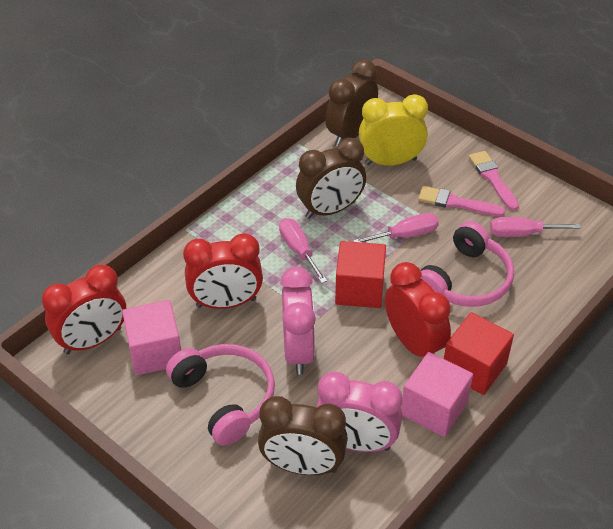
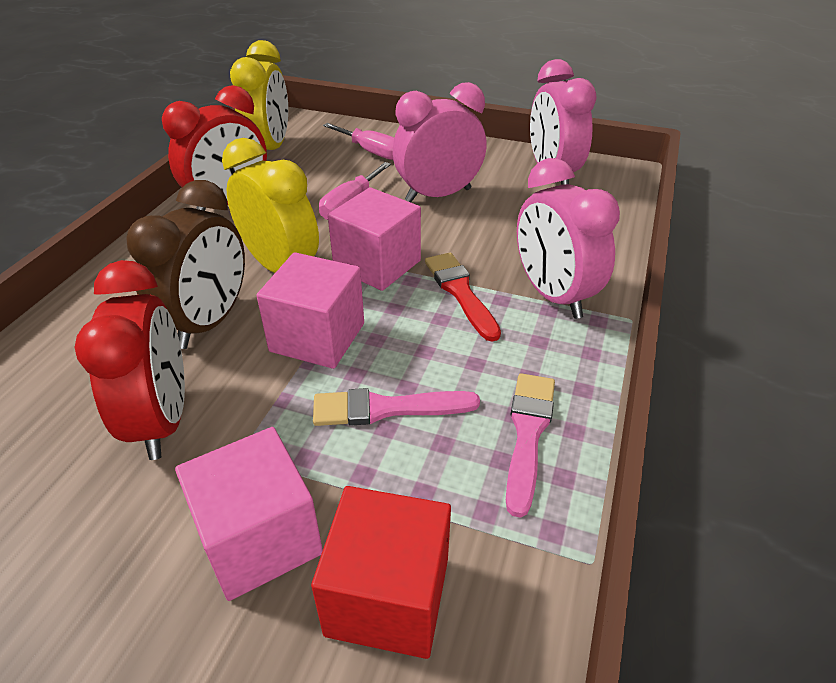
brown clock: 3 -> 1
pink clock: 2 -> 3
pink cube: 2 -> 3
pink headphones: 2 -> 0
pink screwdriver: 3 -> 2
red brush: 0 -> 1
red clock: 3 -> 2
red cube: 2 -> 1
yellow clock: 1 -> 2

